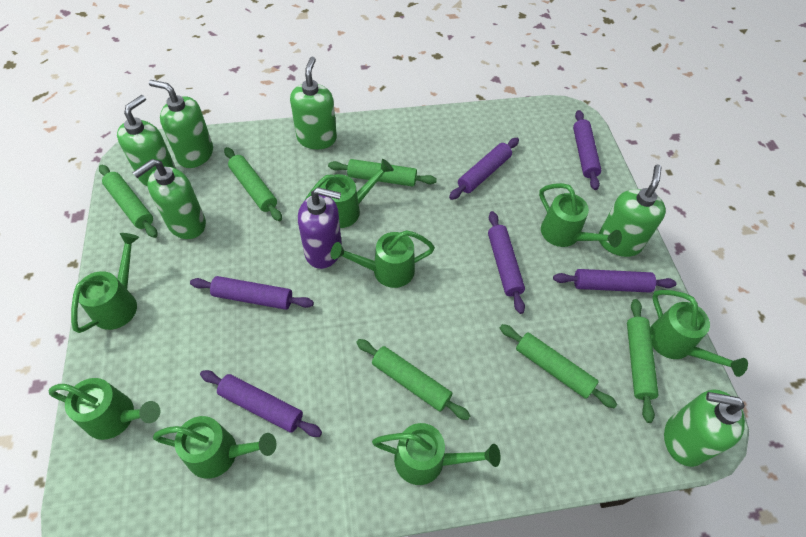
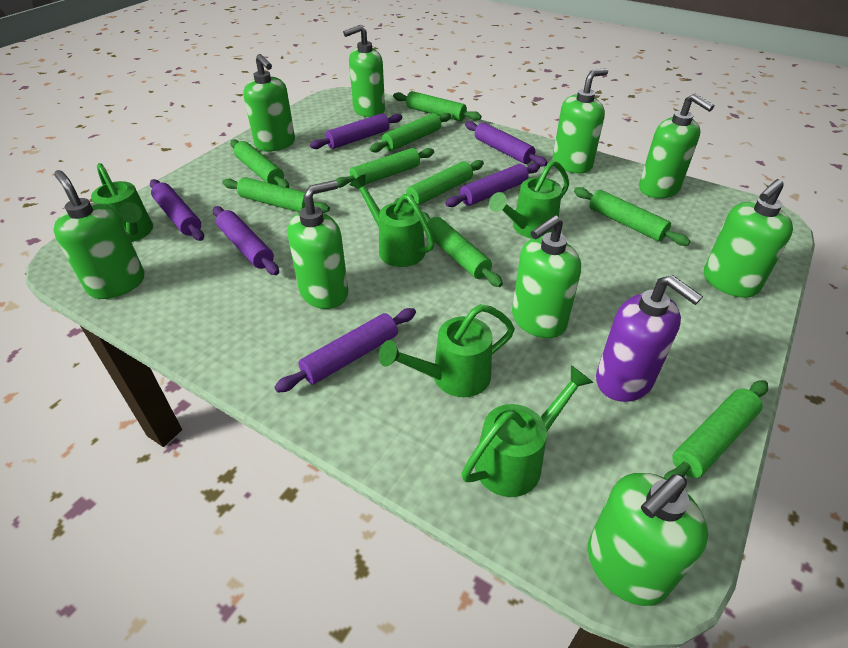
green rolling pin: 6 -> 9
green soap dispenser: 6 -> 9
green watering can: 8 -> 5

